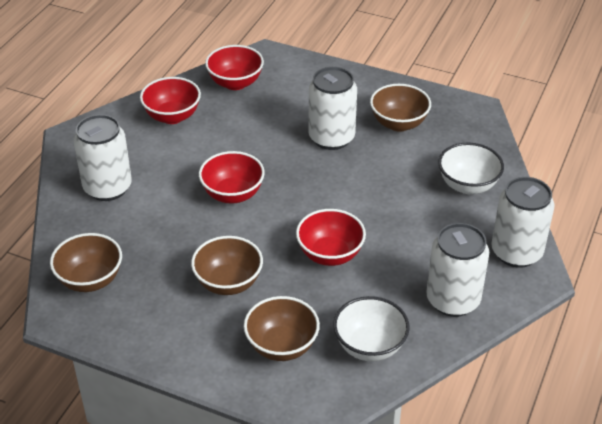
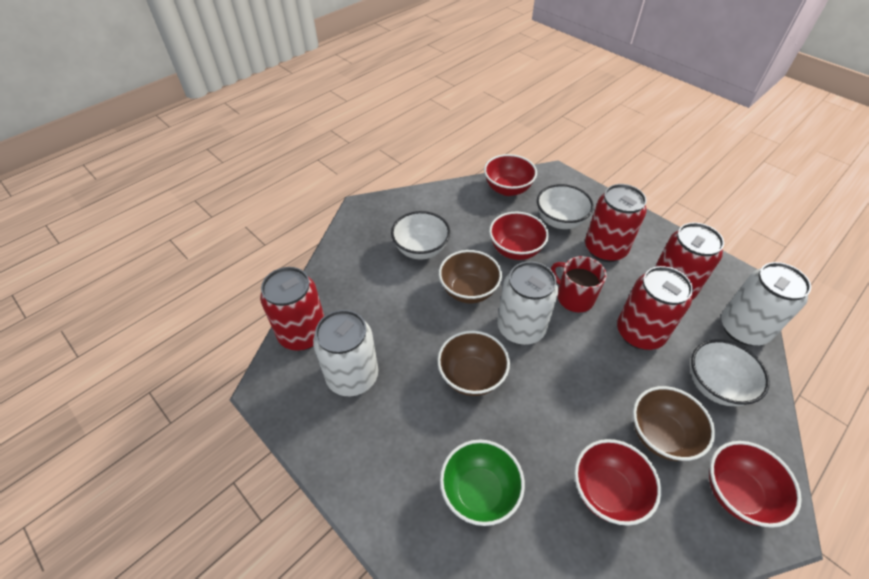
brown bowl: 4 -> 3
green bowl: 0 -> 1
red can: 0 -> 4
red mug: 0 -> 1
white bowl: 2 -> 3
white can: 4 -> 3

